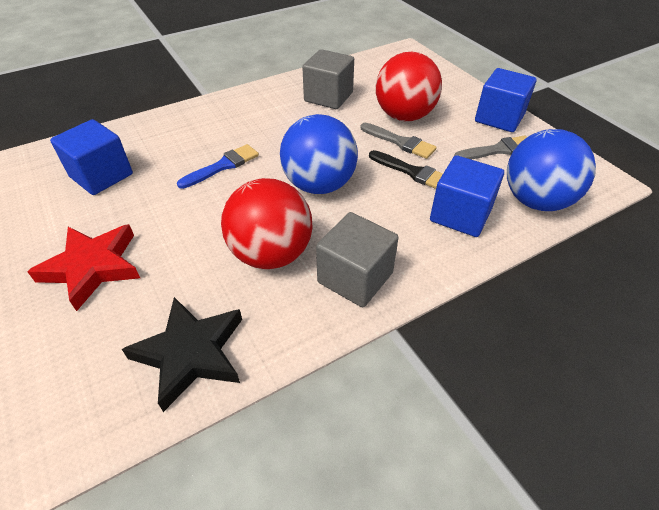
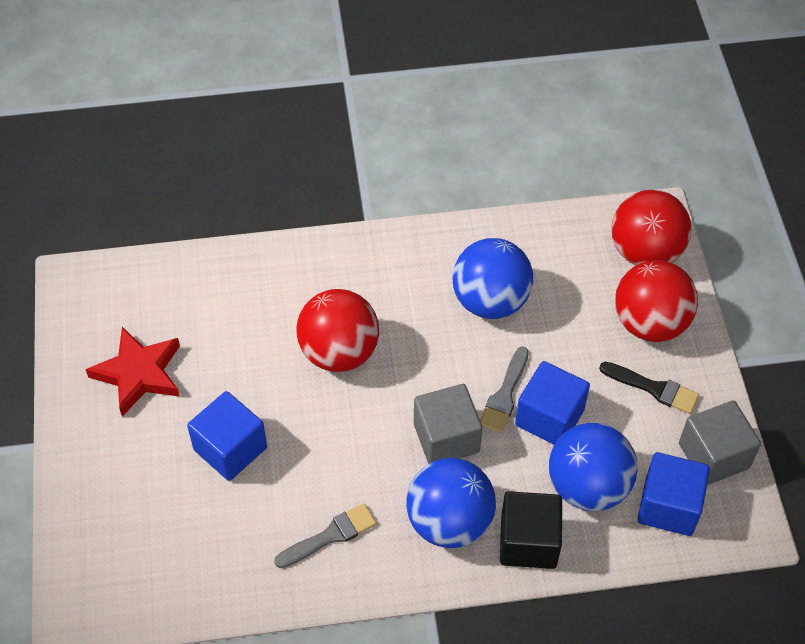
black cube: 0 -> 1
black star: 1 -> 0
blue ball: 2 -> 3
blue brush: 1 -> 0
red ball: 2 -> 3

